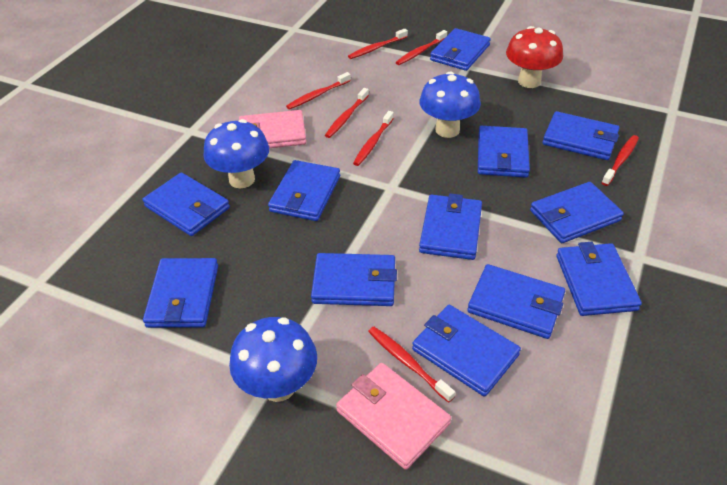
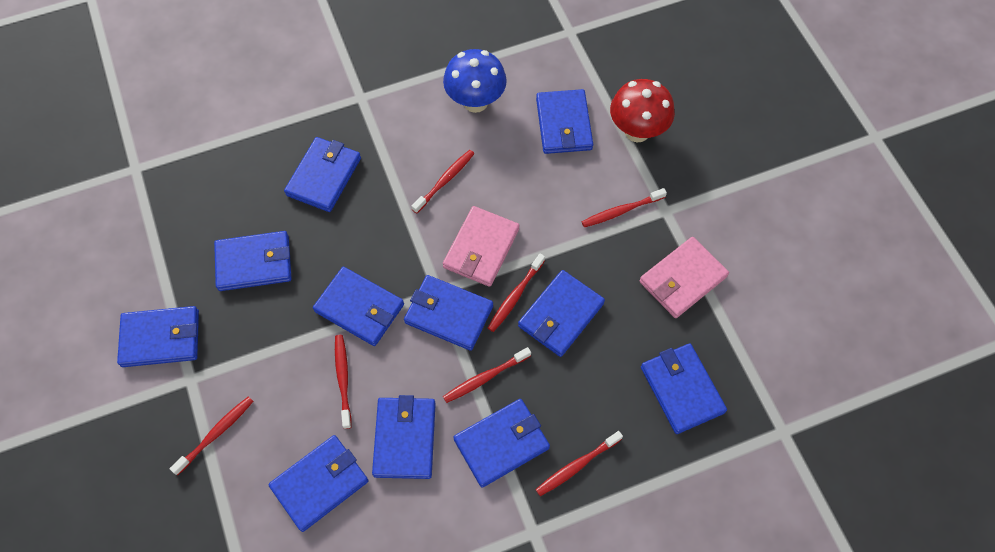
blue mushroom: 3 -> 1
blue wallet: 12 -> 11

